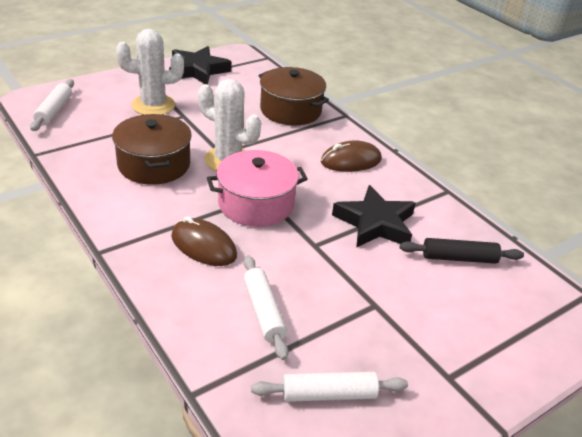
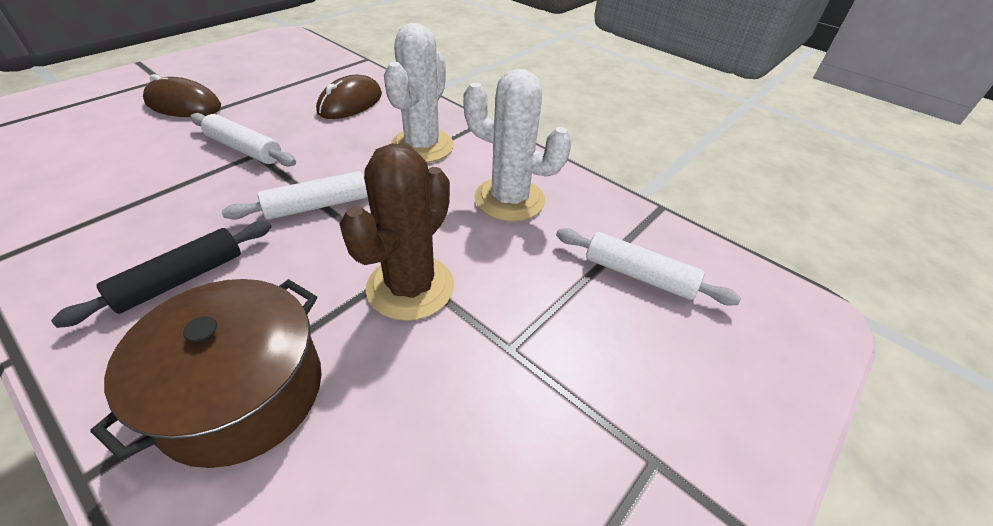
black star: 2 -> 0
brown cactus: 0 -> 1
brown pot: 2 -> 1
pink pot: 1 -> 0

